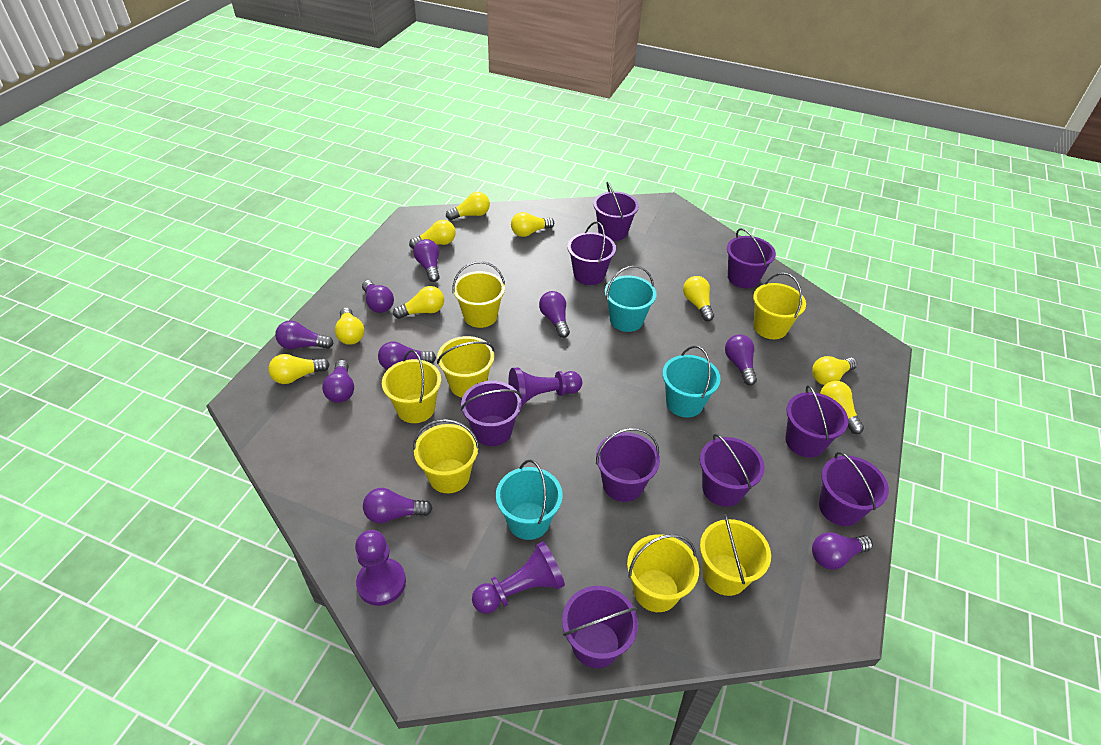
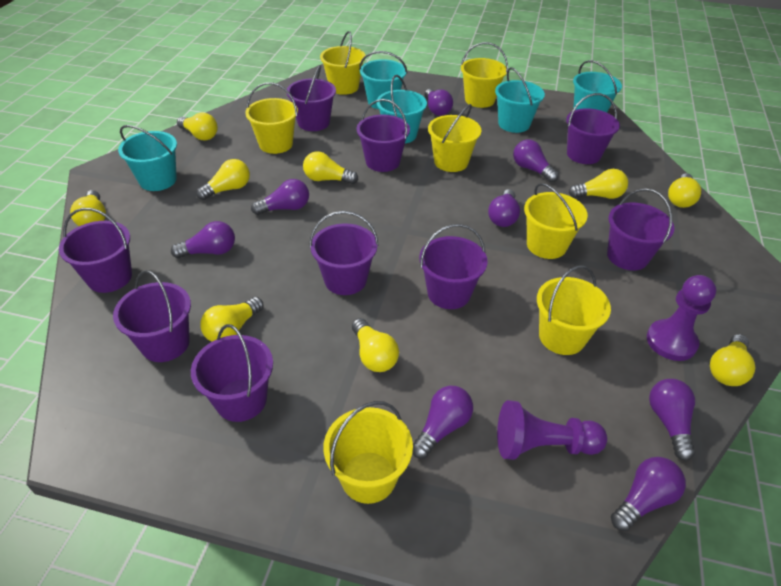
purple light bulb: 9 -> 8
purple pawn: 3 -> 2
turquoise bucket: 3 -> 5

